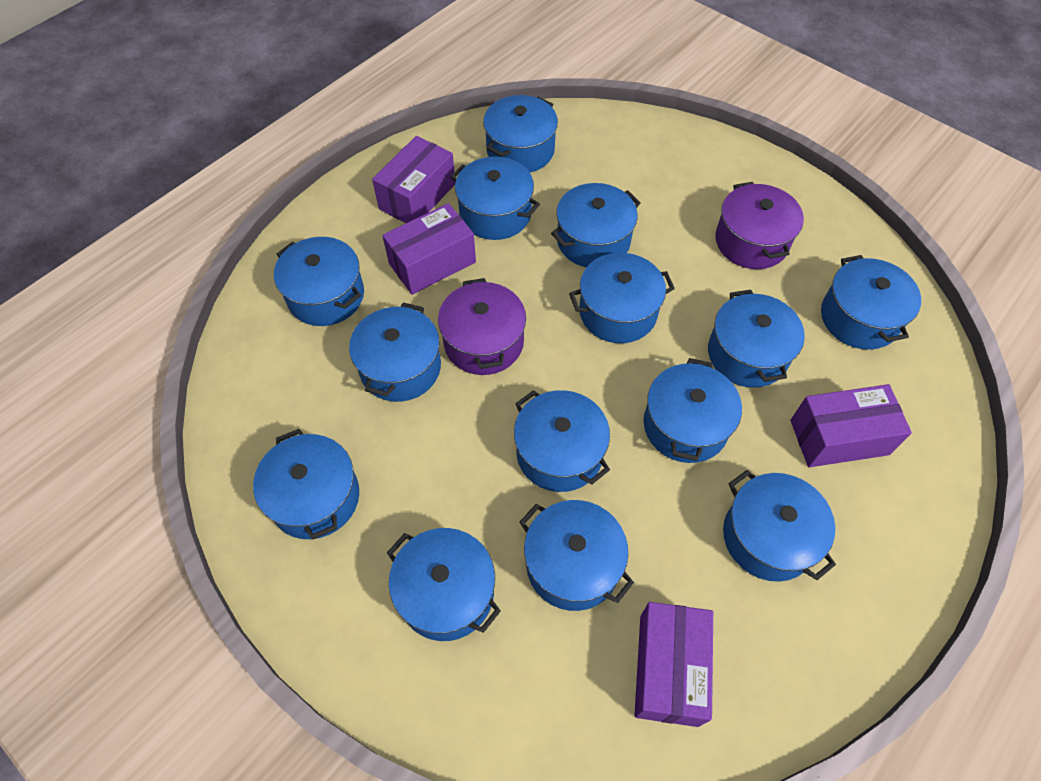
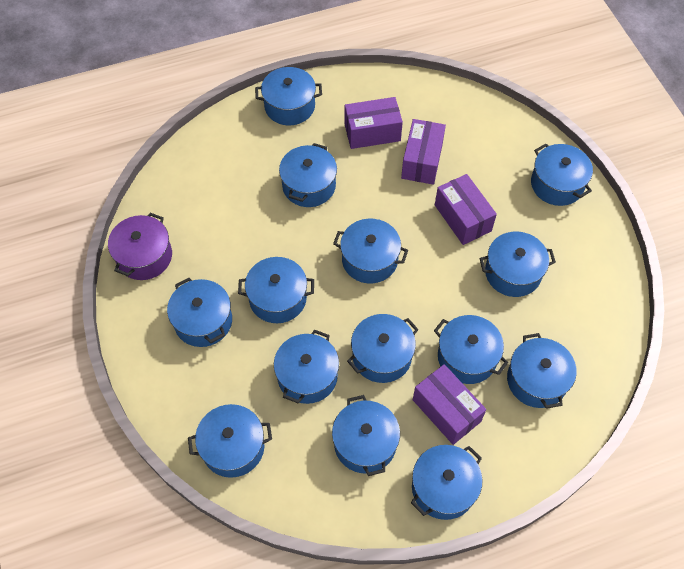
purple pot: 2 -> 1

